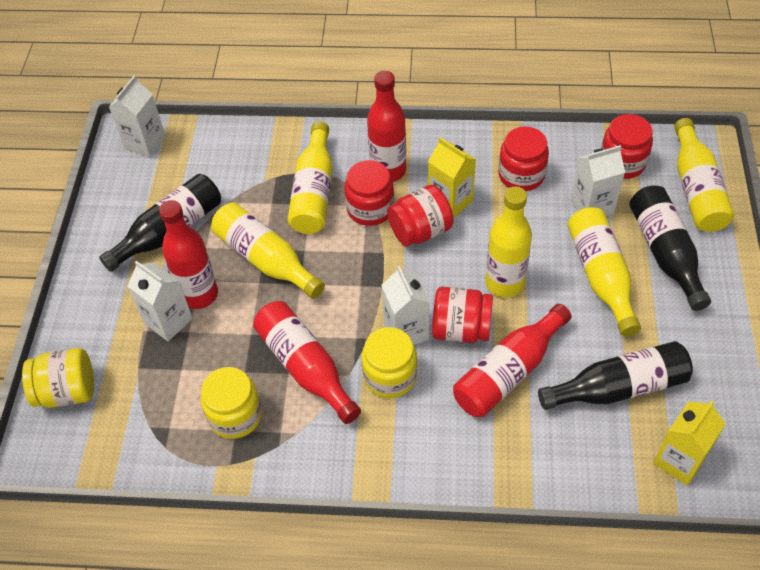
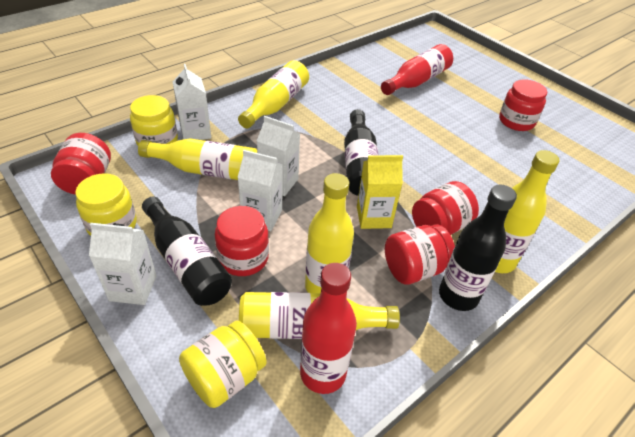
red bottle: 4 -> 2
yellow carton: 2 -> 1

